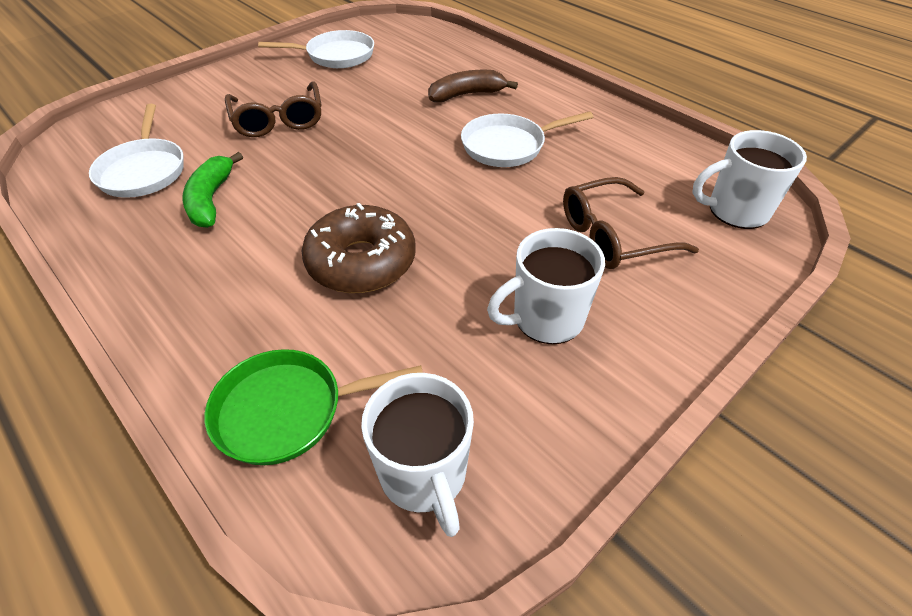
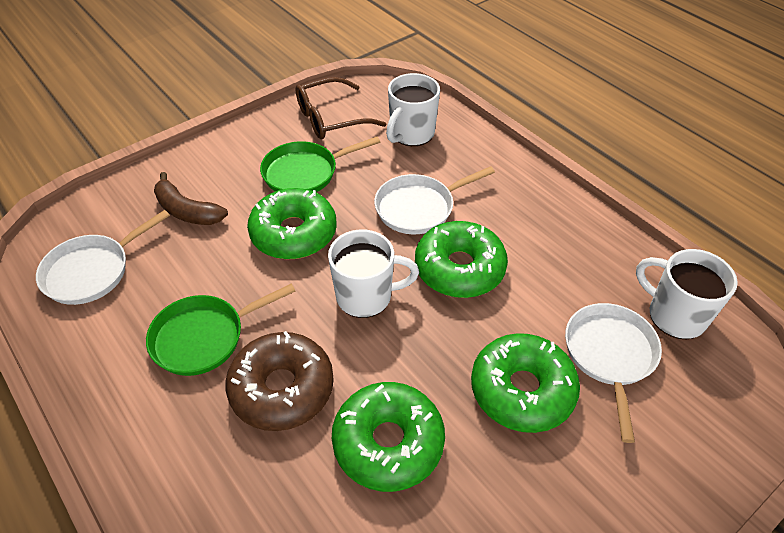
brown glasses: 2 -> 1
green banana: 1 -> 0
green donut: 0 -> 4
green pan: 1 -> 2

